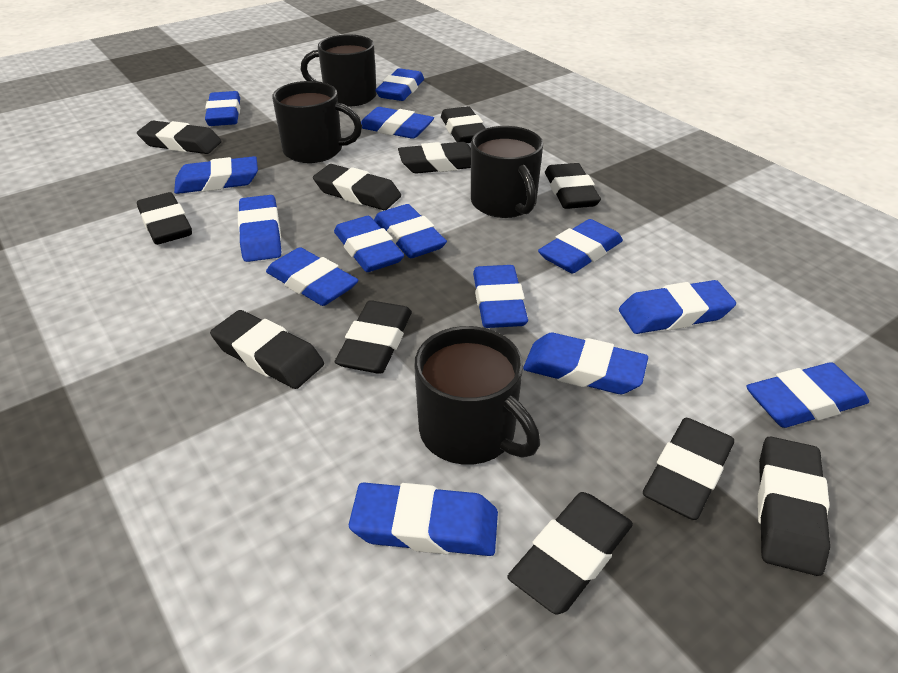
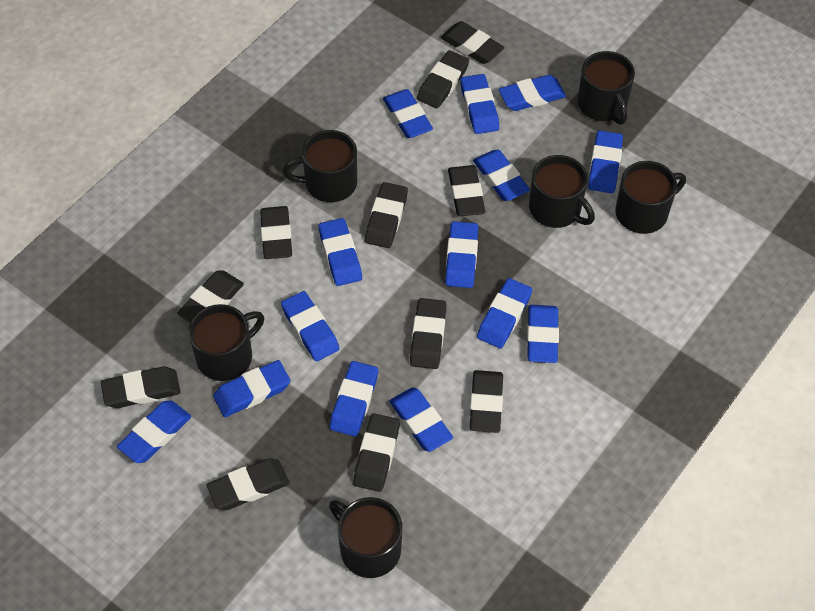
black mug: 4 -> 6

